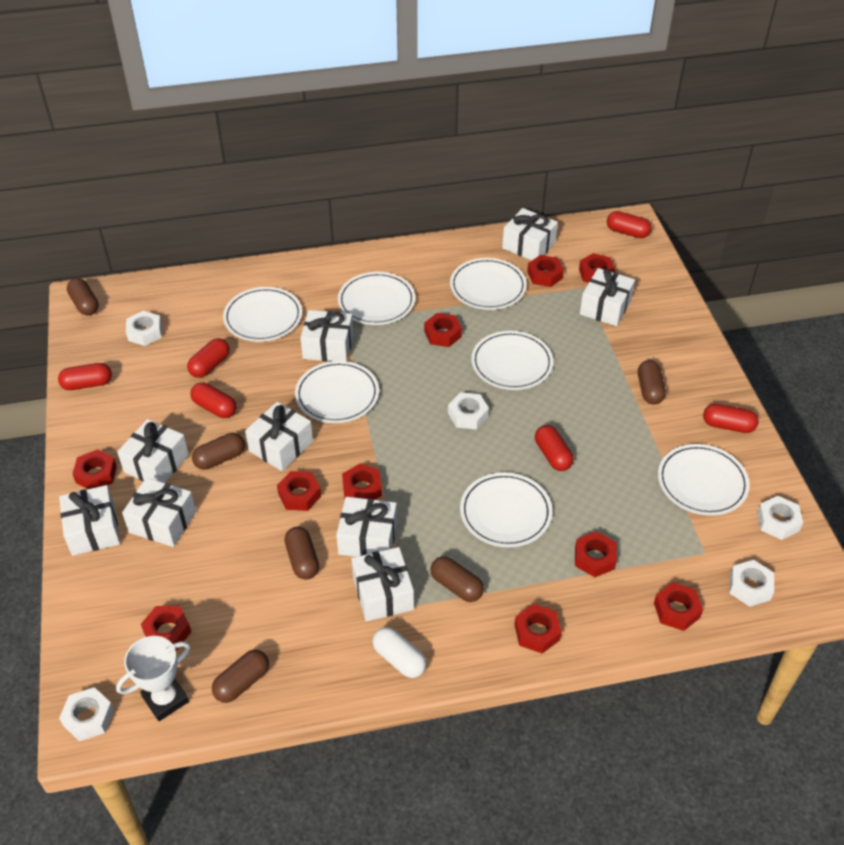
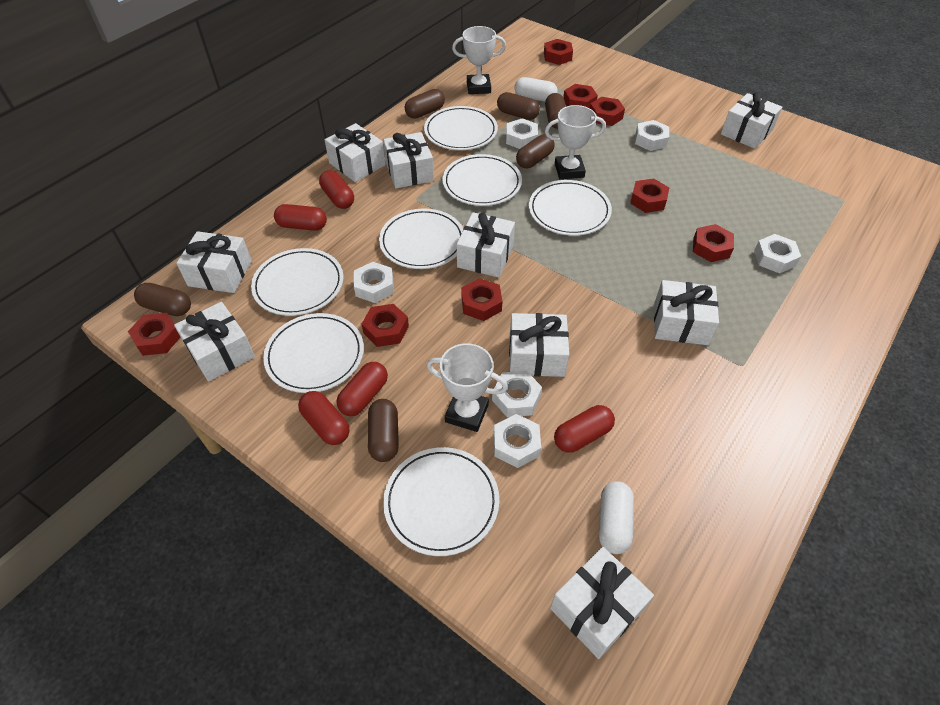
red capsule: 6 -> 5
red nut: 10 -> 8
white capsule: 1 -> 2
white nut: 5 -> 6
white trophy: 1 -> 3

